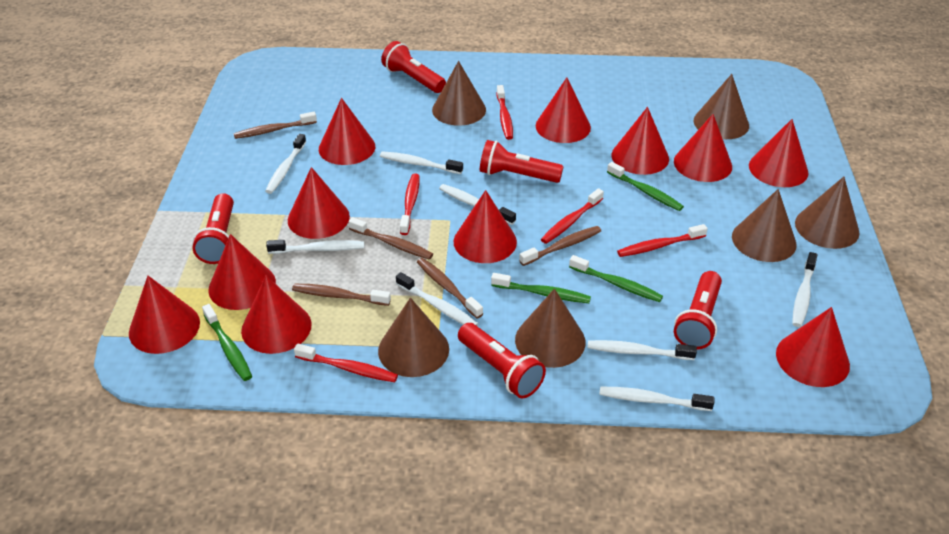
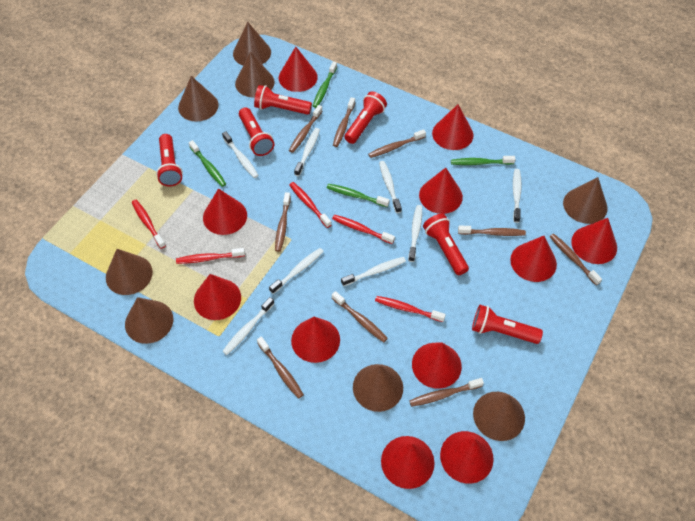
brown cone: 6 -> 8
brown toothbrush: 5 -> 9
red flashlight: 5 -> 6

